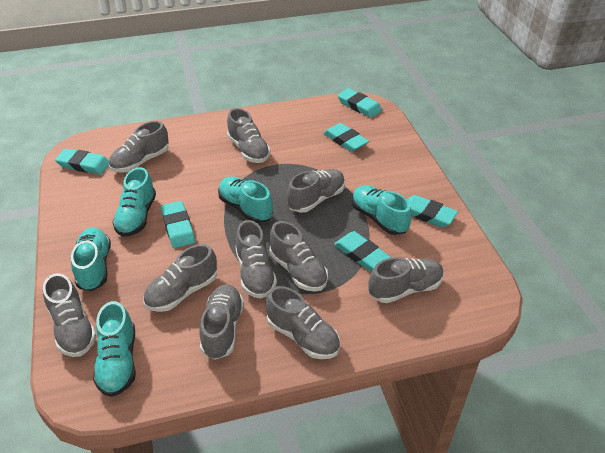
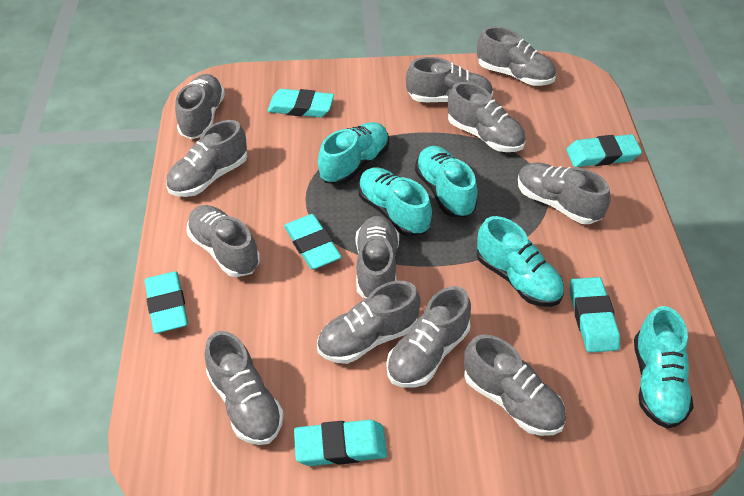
grey shoe: 10 -> 12

